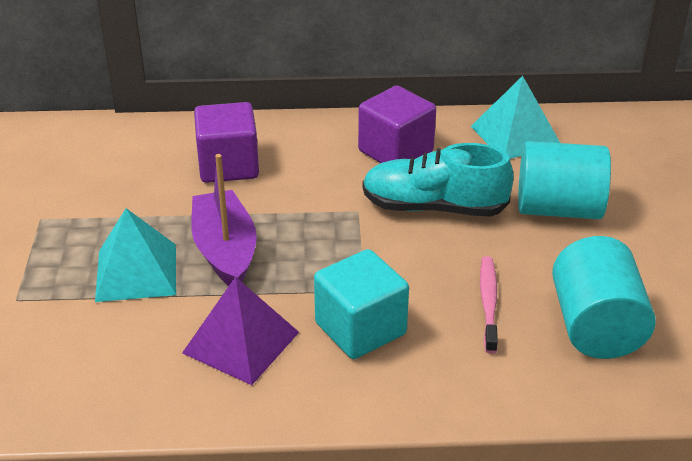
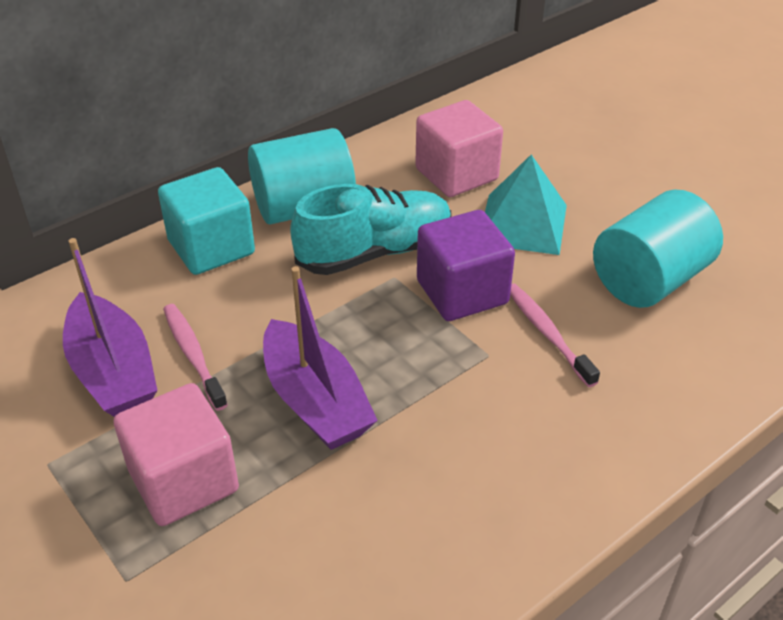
pink cube: 0 -> 2
pink toothbrush: 1 -> 2
purple boat: 1 -> 2
purple cube: 2 -> 1
purple pyramid: 1 -> 0
turquoise pyramid: 2 -> 1

